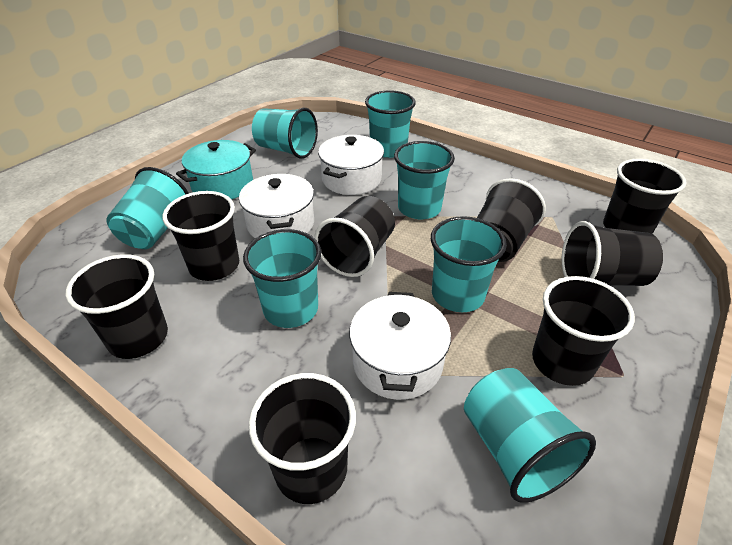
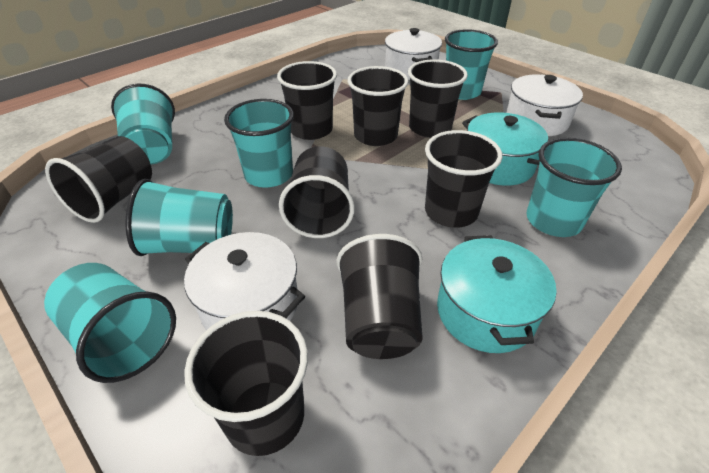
turquoise cup: 7 -> 6
turquoise pot: 1 -> 2

